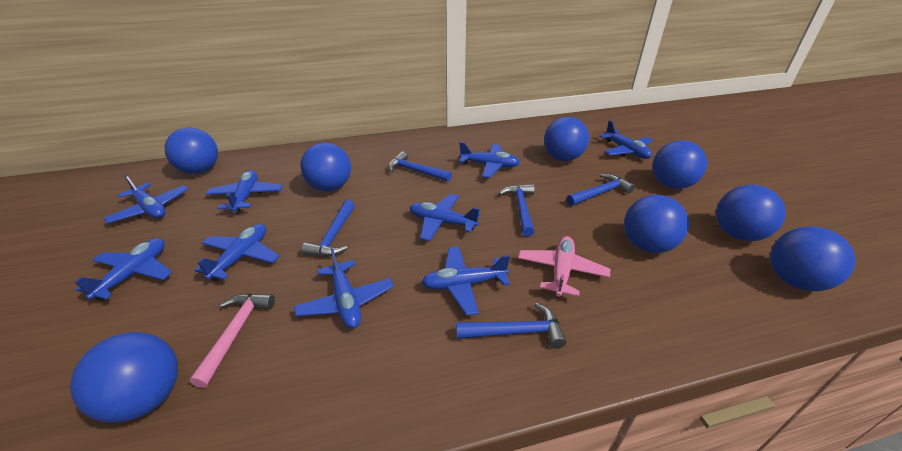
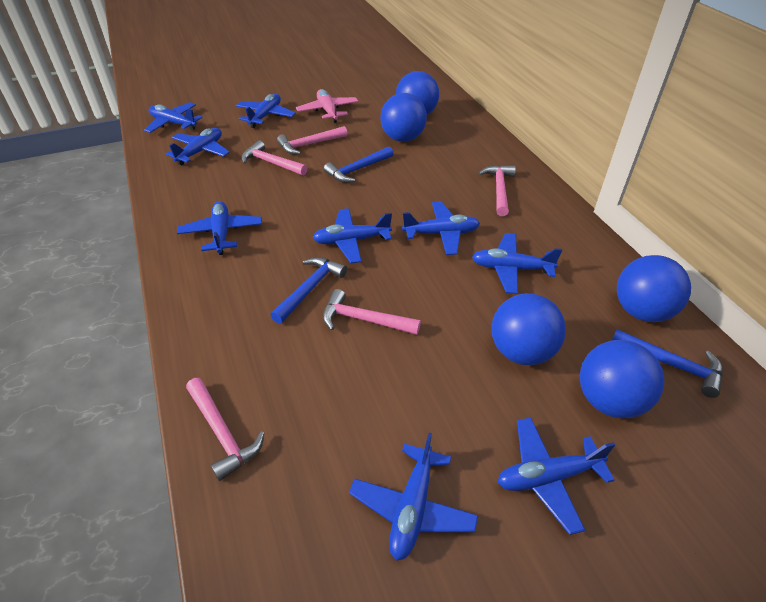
blue ball: 8 -> 5
blue hammer: 5 -> 3
pink hammer: 1 -> 5

